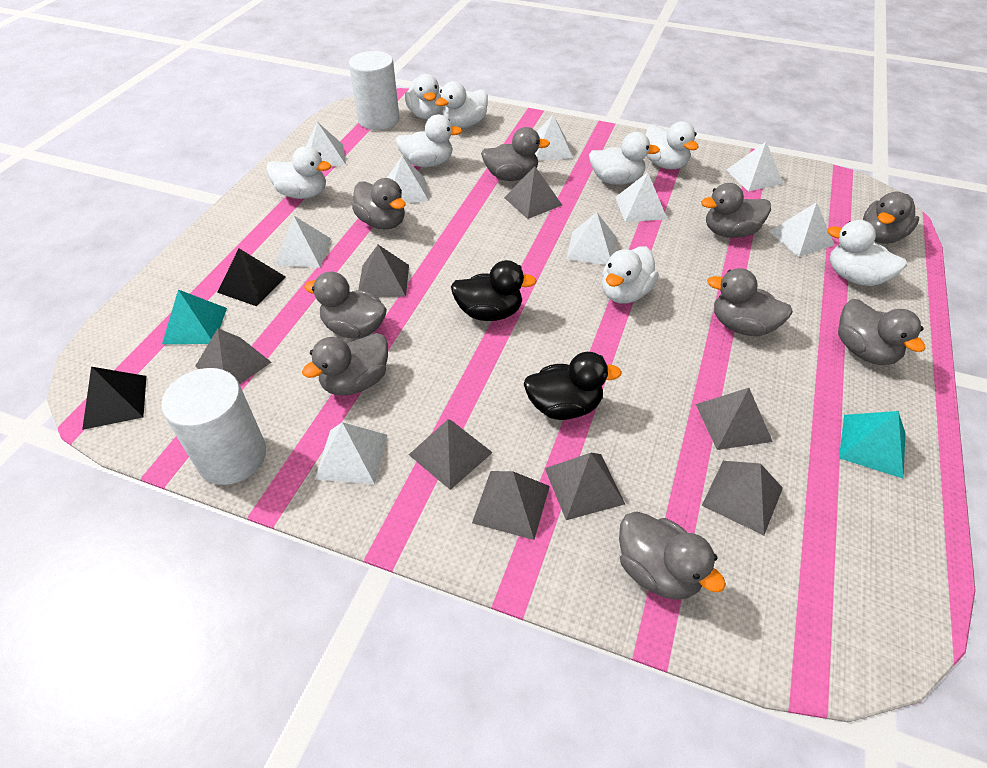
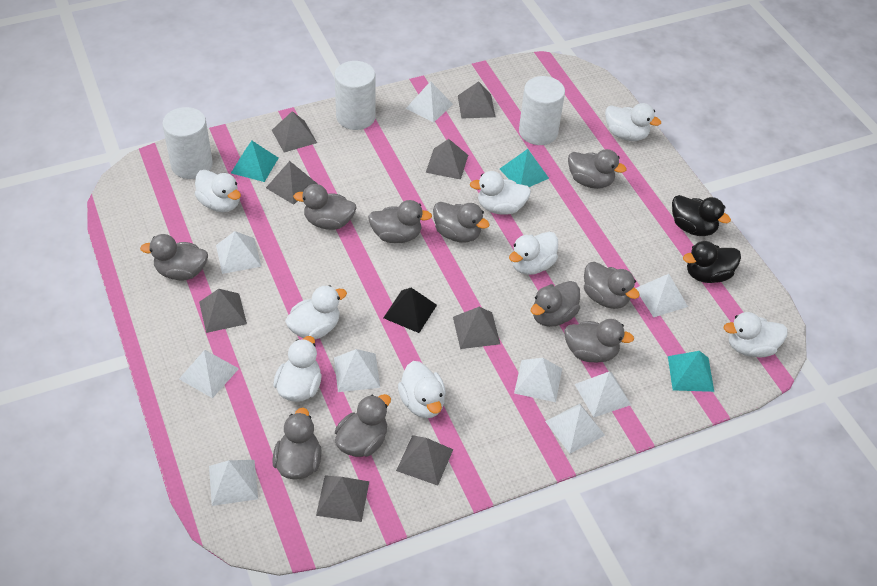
black pyramid: 2 -> 1
grey duck: 9 -> 10
turquoise pyramid: 2 -> 3
white cylinder: 2 -> 3

